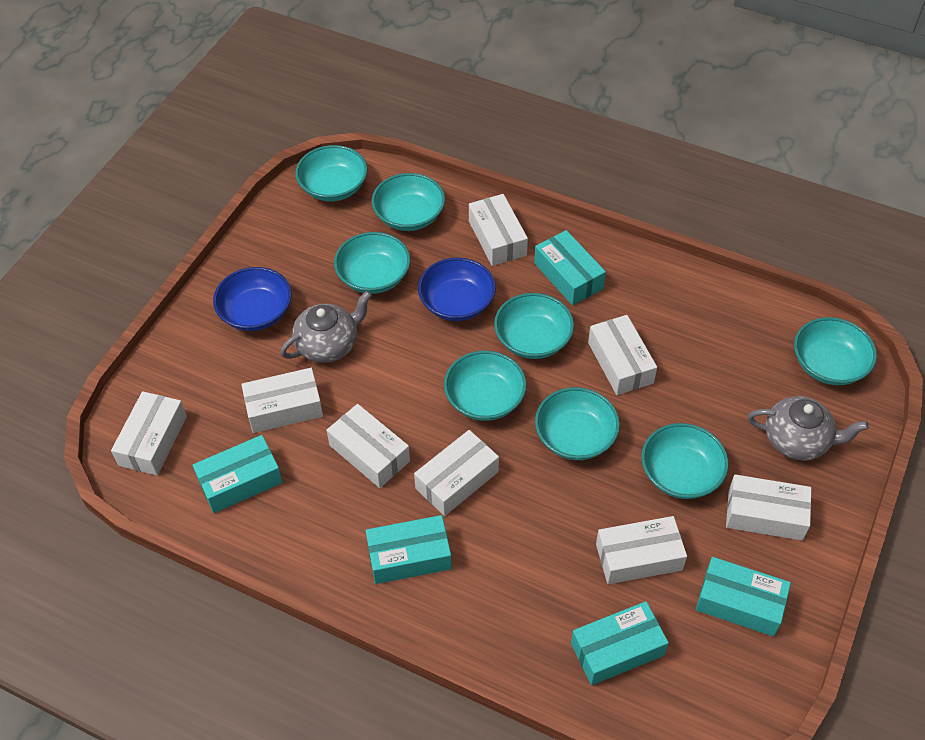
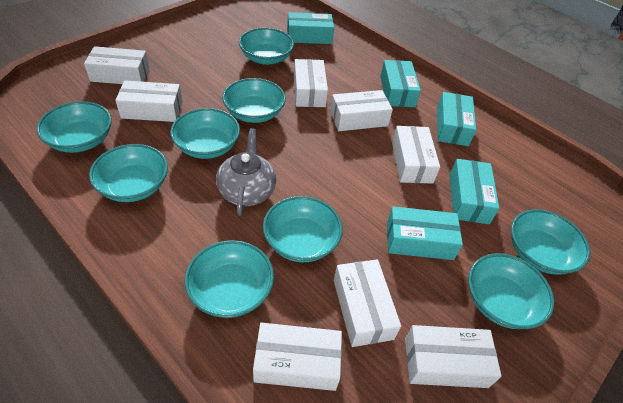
blue bowl: 2 -> 0
grey teapot: 2 -> 1
turquoise bowl: 8 -> 9

